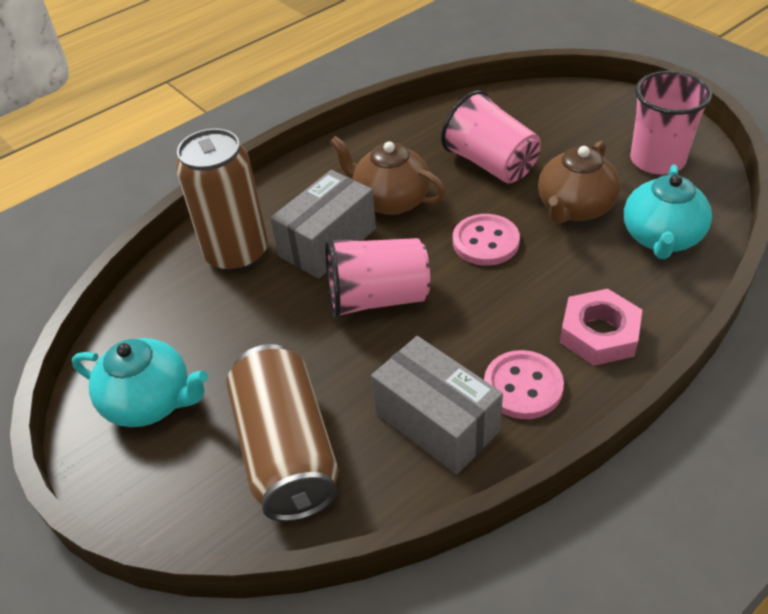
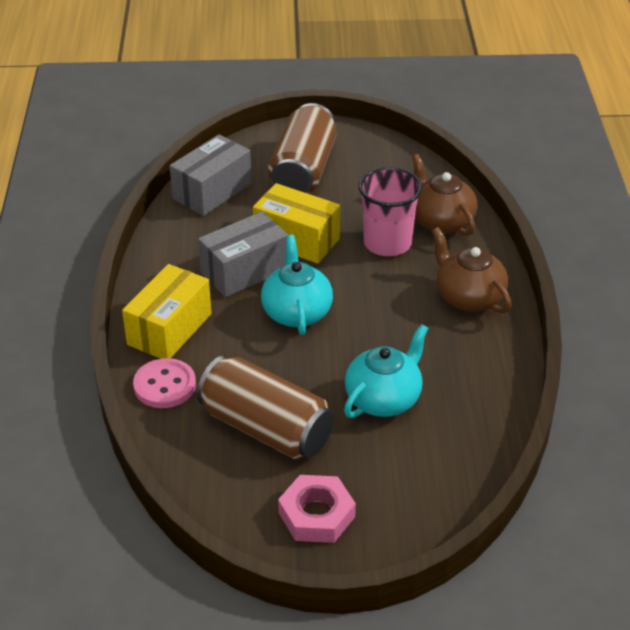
pink button: 2 -> 1
pink cup: 3 -> 1
yellow box: 0 -> 2

